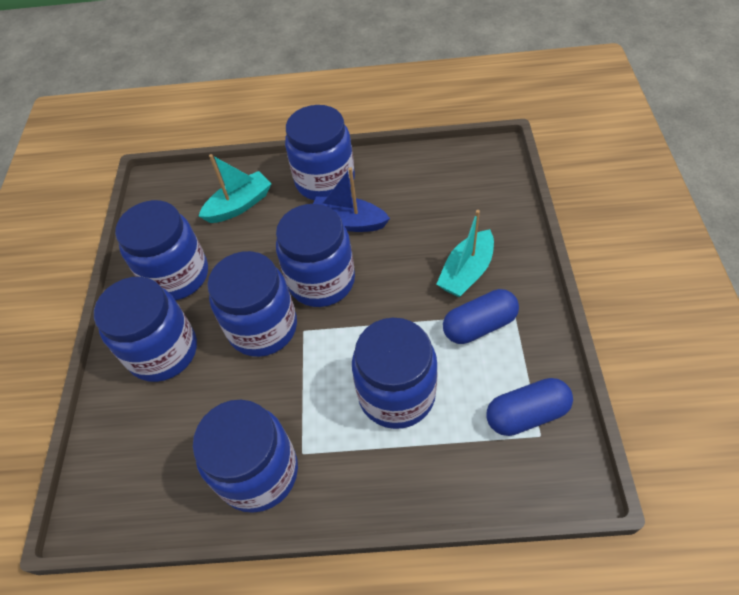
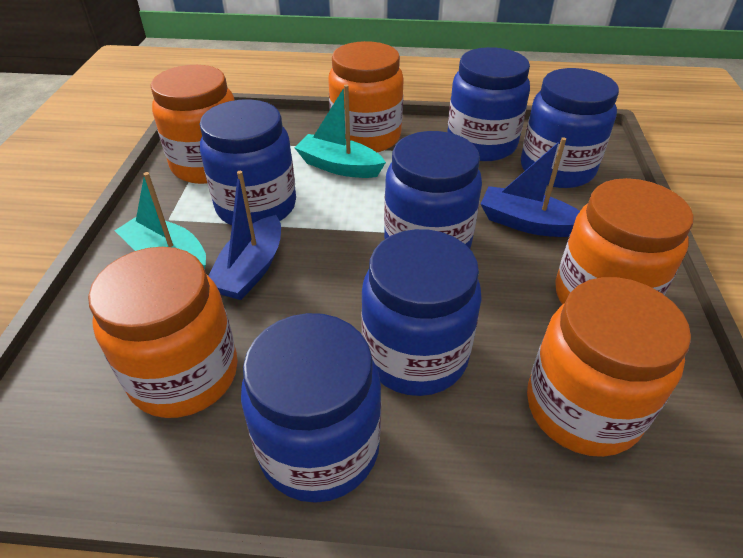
blue boat: 1 -> 2
blue capsule: 2 -> 0
blue jar: 7 -> 6
orange jar: 0 -> 5

